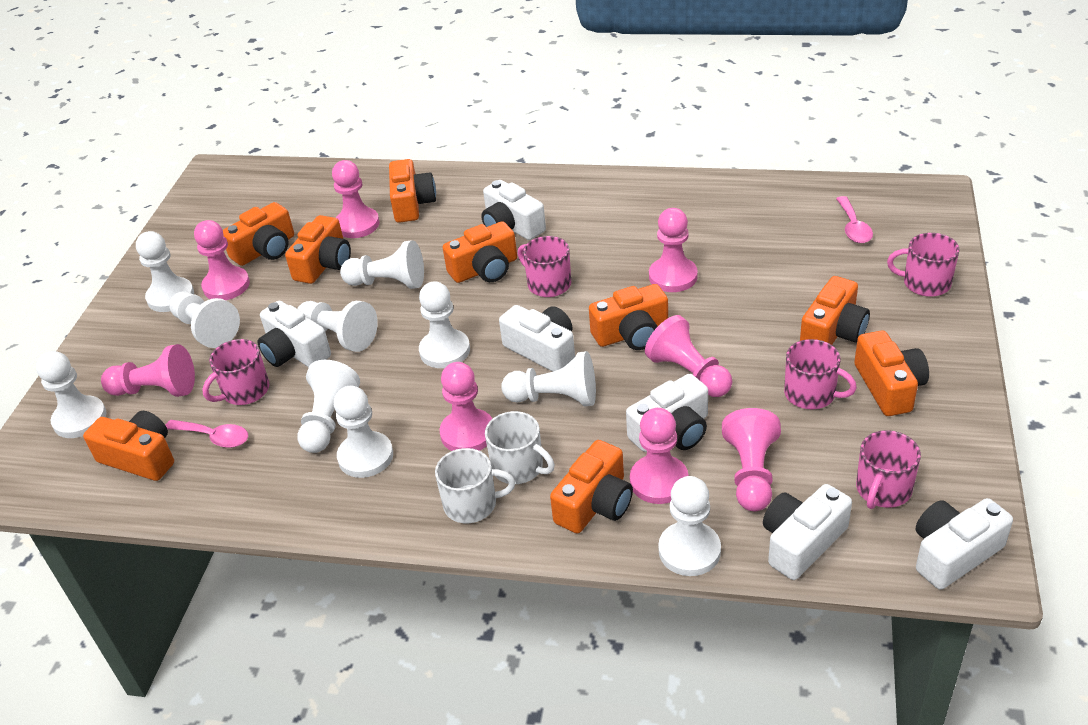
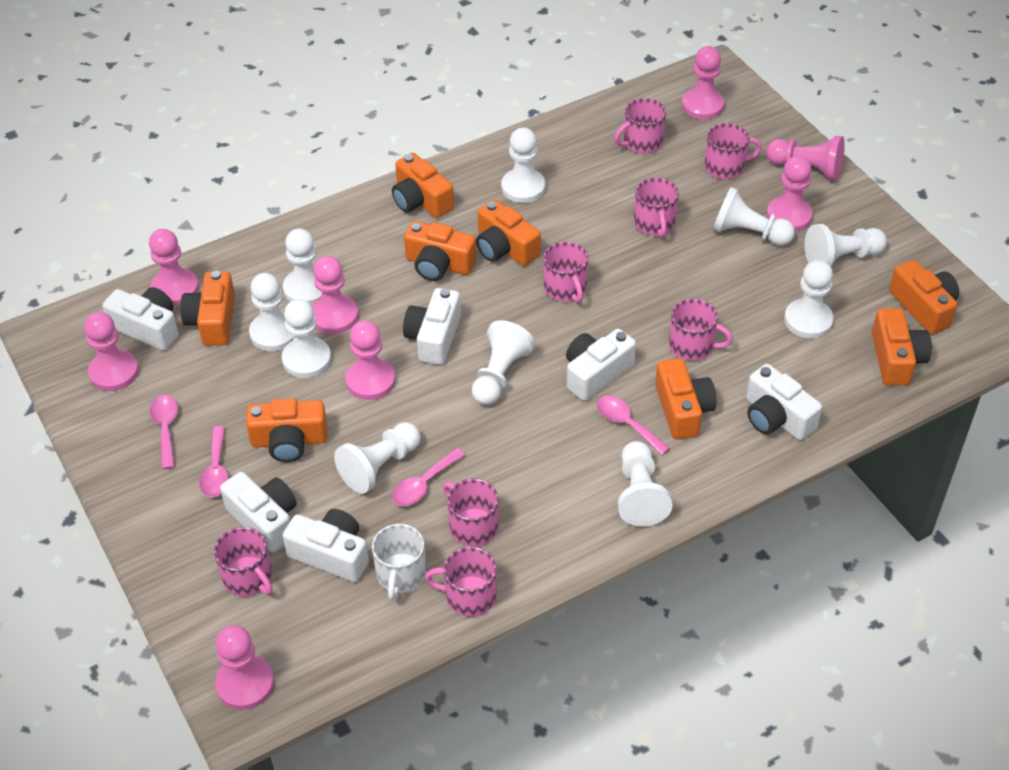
orange camera: 9 -> 8
pink mug: 5 -> 8
pink spoon: 2 -> 4
white mug: 2 -> 1

